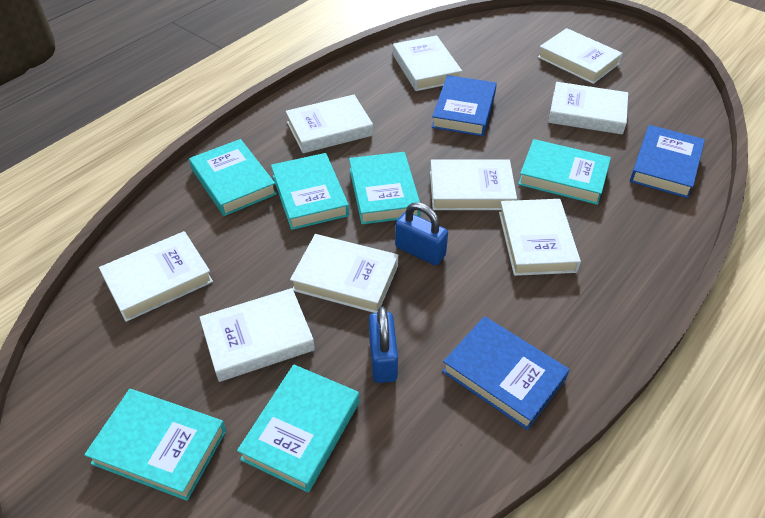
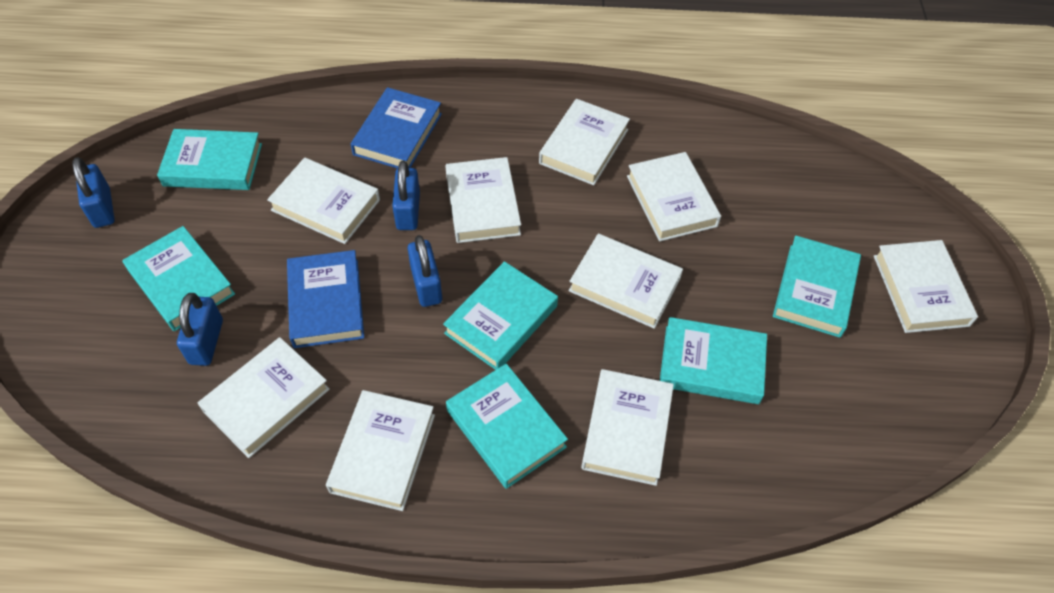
blue book: 3 -> 2
blue padlock: 2 -> 4

